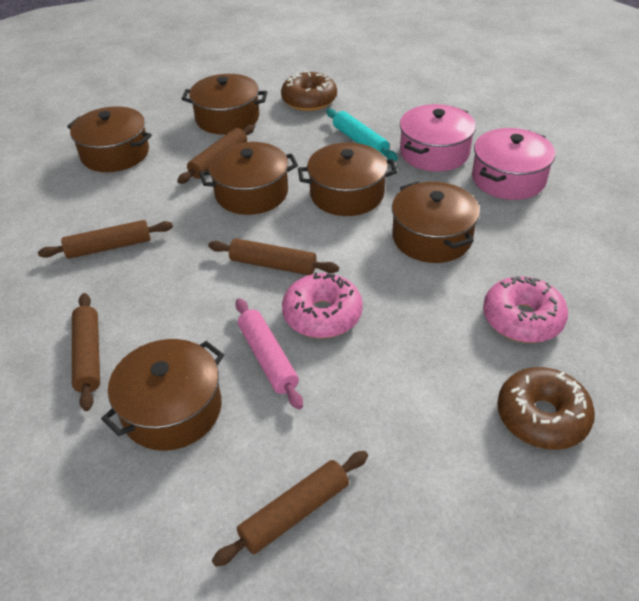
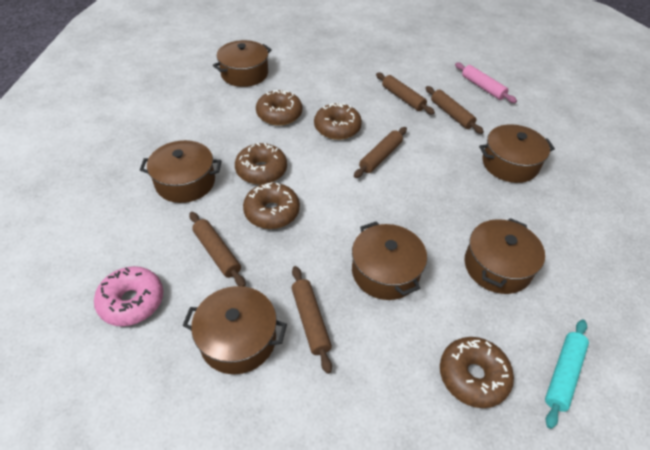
brown donut: 2 -> 5
pink donut: 2 -> 1
pink pot: 2 -> 0

